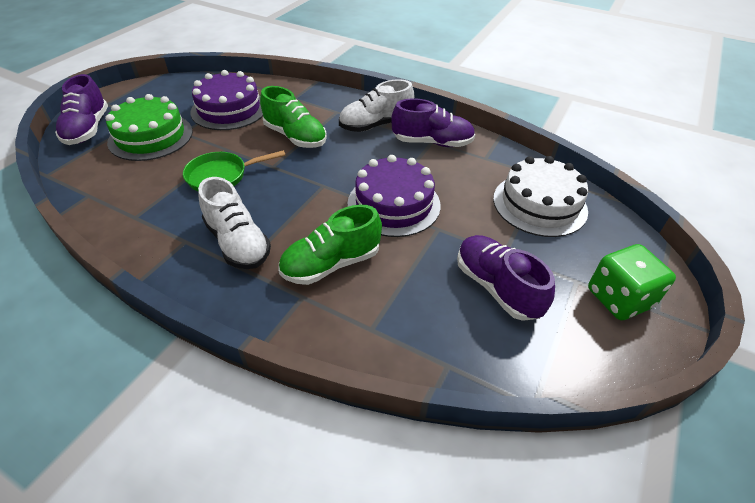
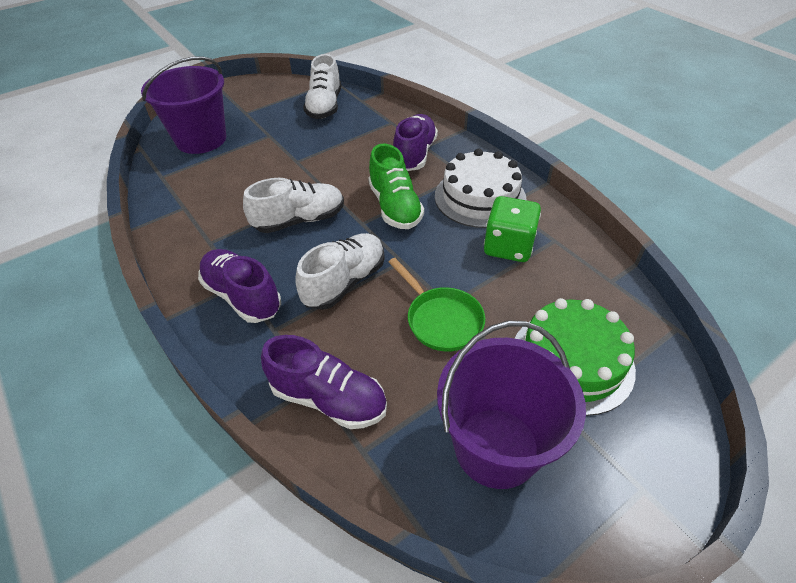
green shoe: 2 -> 1
purple bucket: 0 -> 2
purple cake: 2 -> 0
white shoe: 2 -> 3

